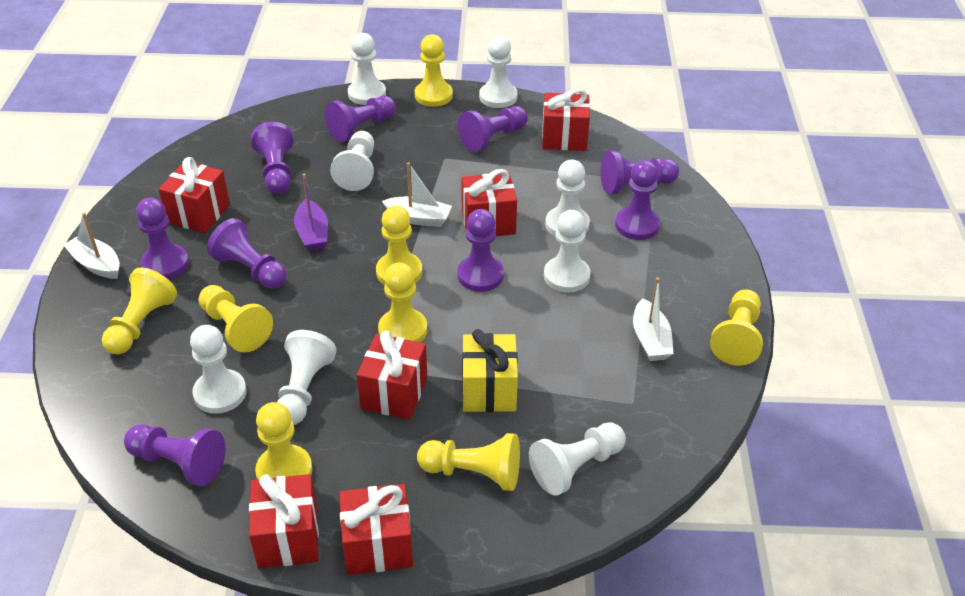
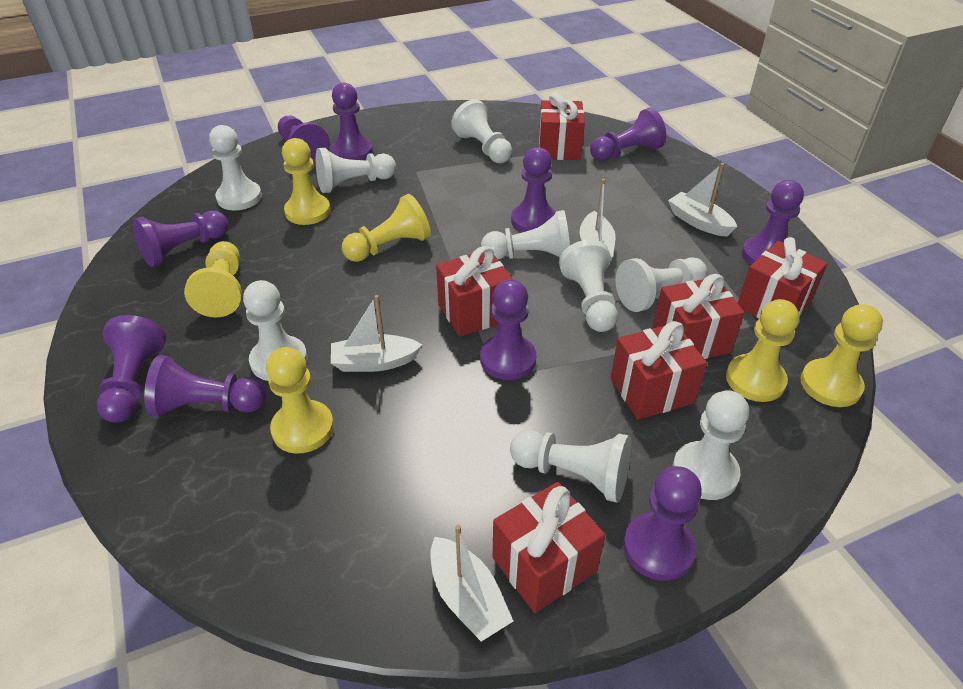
purple boat: 1 -> 0
purple pawn: 9 -> 10
white boat: 3 -> 4
white pawn: 8 -> 9
yellow gift: 1 -> 0
yellow pawn: 8 -> 6

